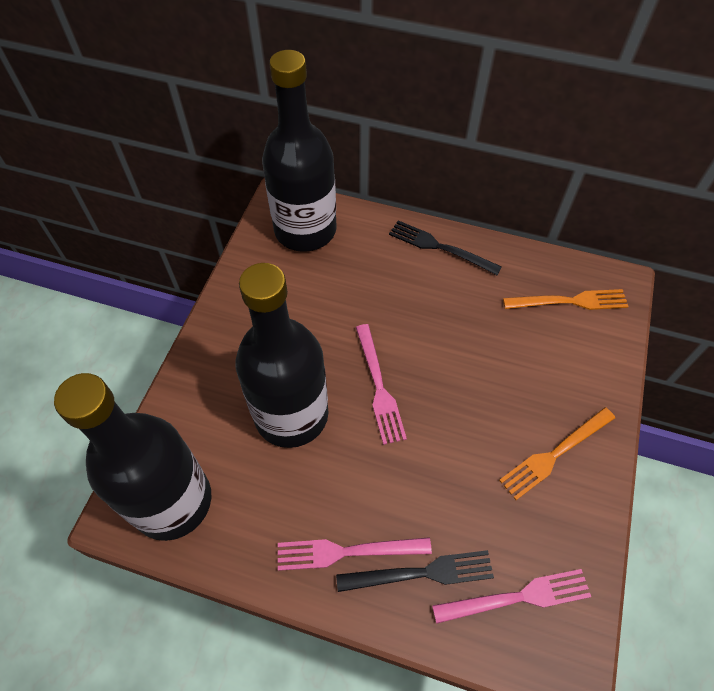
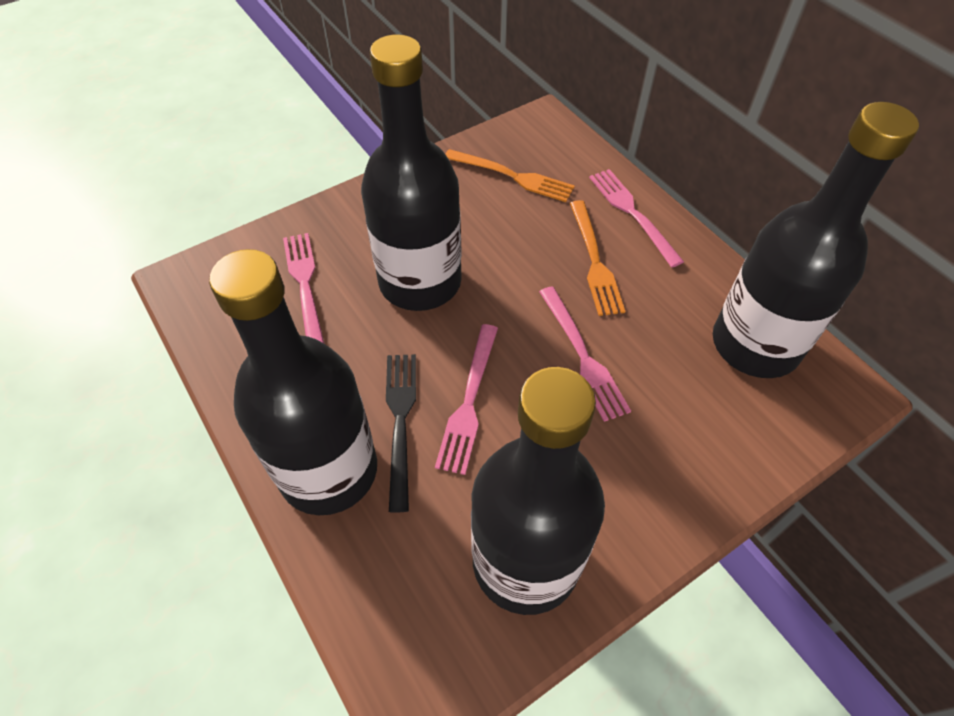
black bottle: 3 -> 4
black fork: 2 -> 1
pink fork: 3 -> 4

